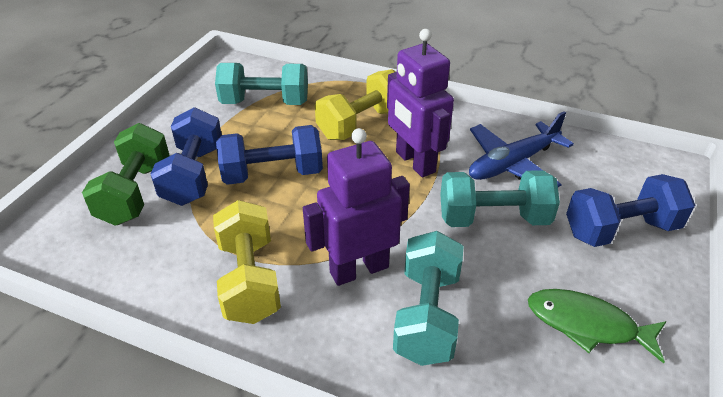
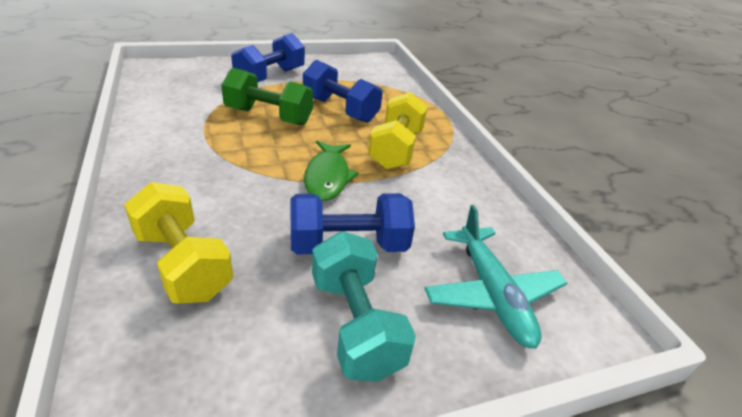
blue plane: 1 -> 0
purple robot: 2 -> 0
turquoise dumbbell: 3 -> 1
turquoise plane: 0 -> 1

